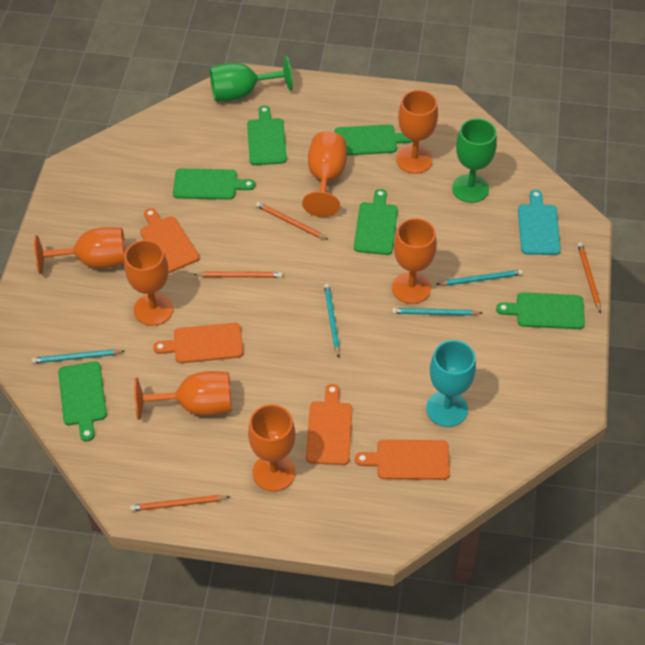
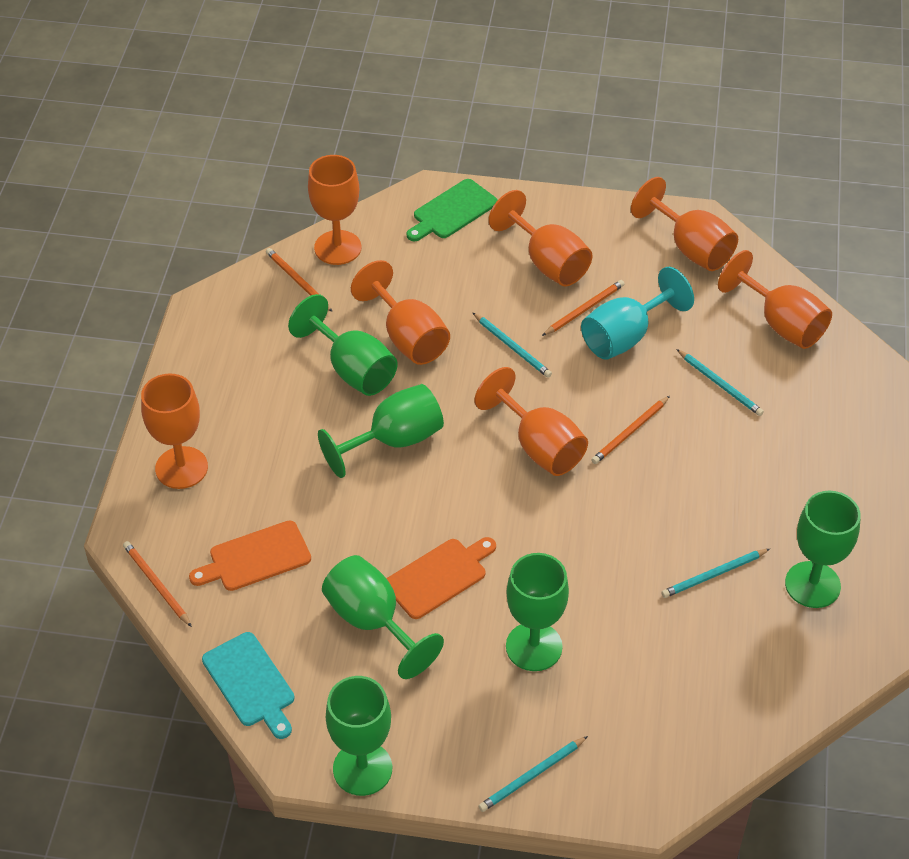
green cutting board: 6 -> 1
green goblet: 2 -> 6
orange cutting board: 4 -> 2

